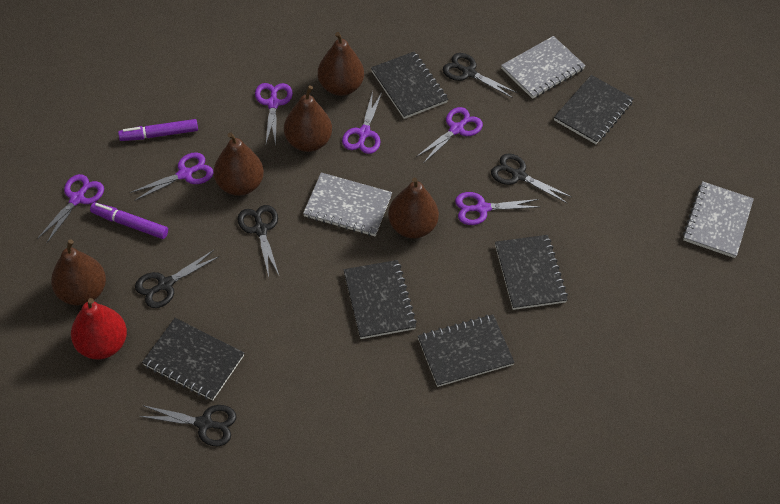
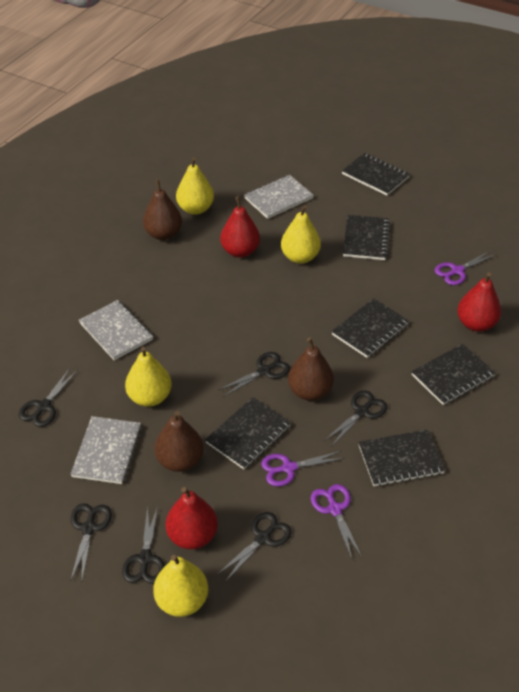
black scissors: 5 -> 6
brown pear: 5 -> 3
purple marker: 2 -> 0
purple scissors: 6 -> 3
red pear: 1 -> 3
yellow pear: 0 -> 4

